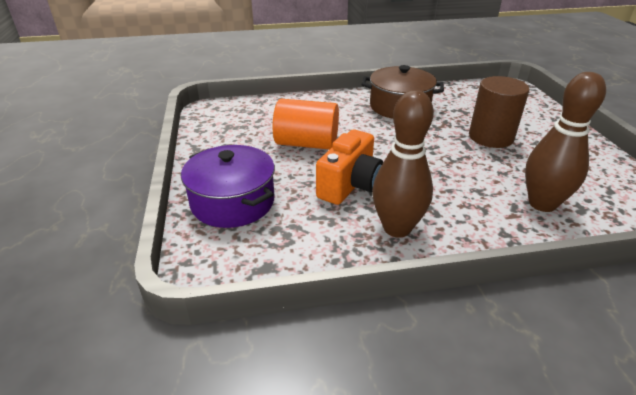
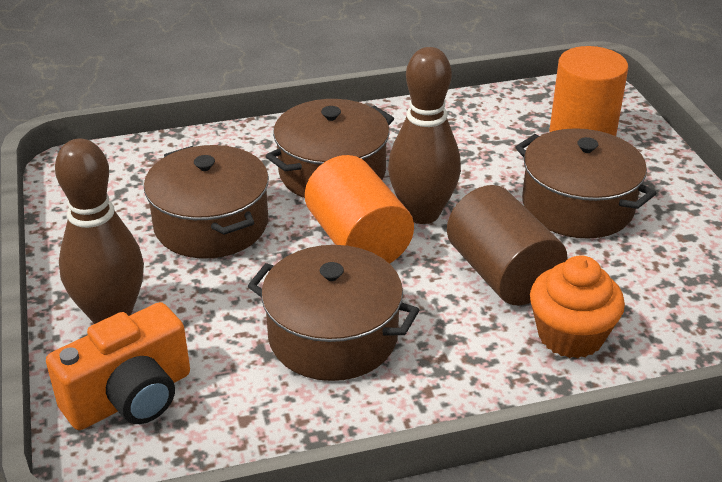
brown pot: 1 -> 4
orange cupcake: 0 -> 1
orange cylinder: 1 -> 2
purple pot: 1 -> 0

